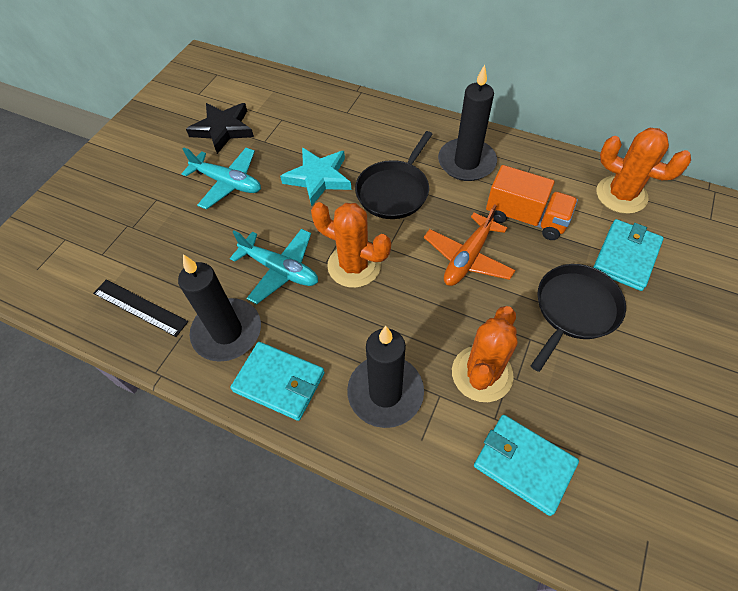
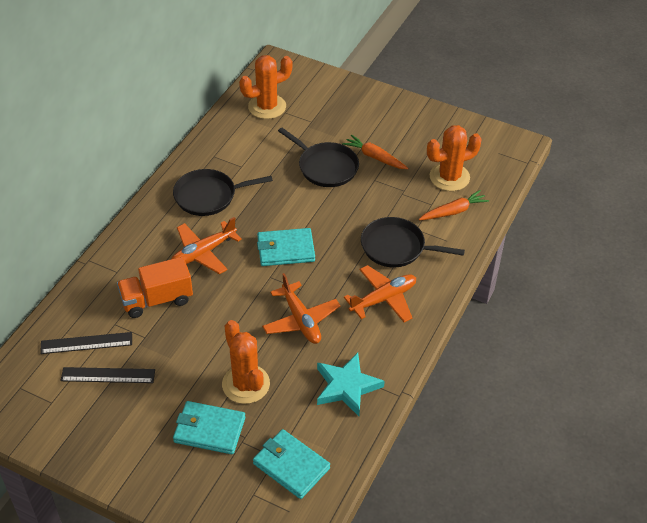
black candle: 3 -> 0
black pan: 2 -> 3
black ruler: 1 -> 2
black star: 1 -> 0
orange carrot: 0 -> 2
orange plane: 1 -> 3
turquoise plane: 2 -> 0

